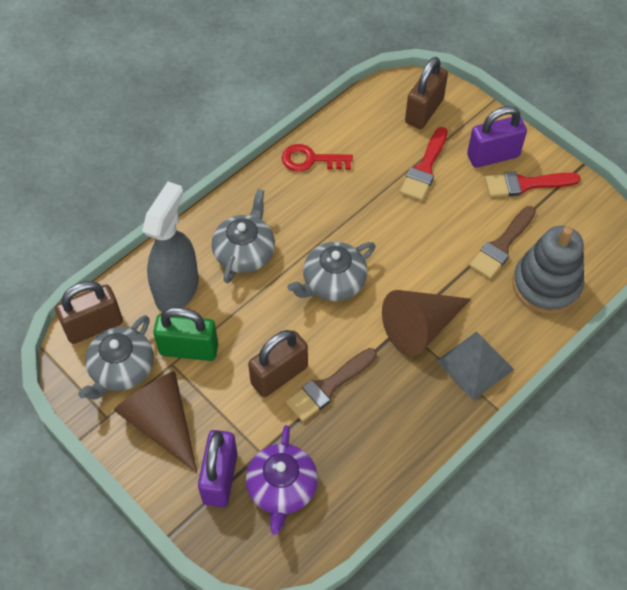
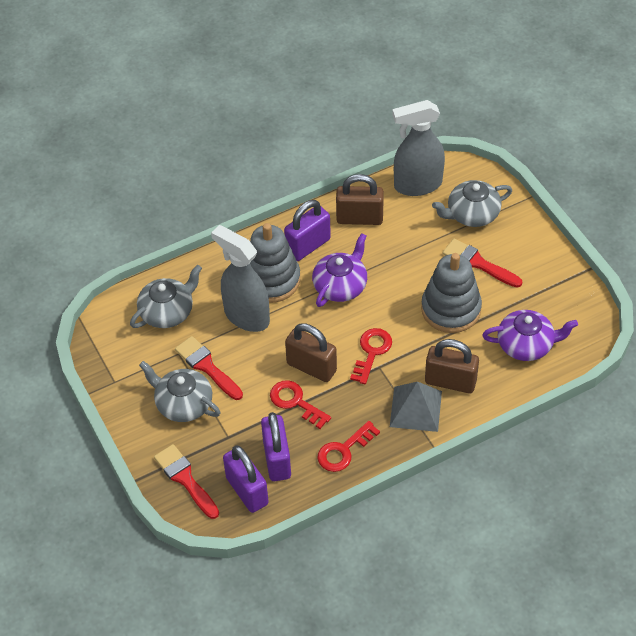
brown brush: 2 -> 0
brown cone: 2 -> 0
green padlock: 1 -> 0
grey spray bottle: 1 -> 2
grey stacking toy: 1 -> 2
purple padlock: 2 -> 3
purple teapot: 1 -> 2
red brush: 2 -> 3
red key: 1 -> 3

